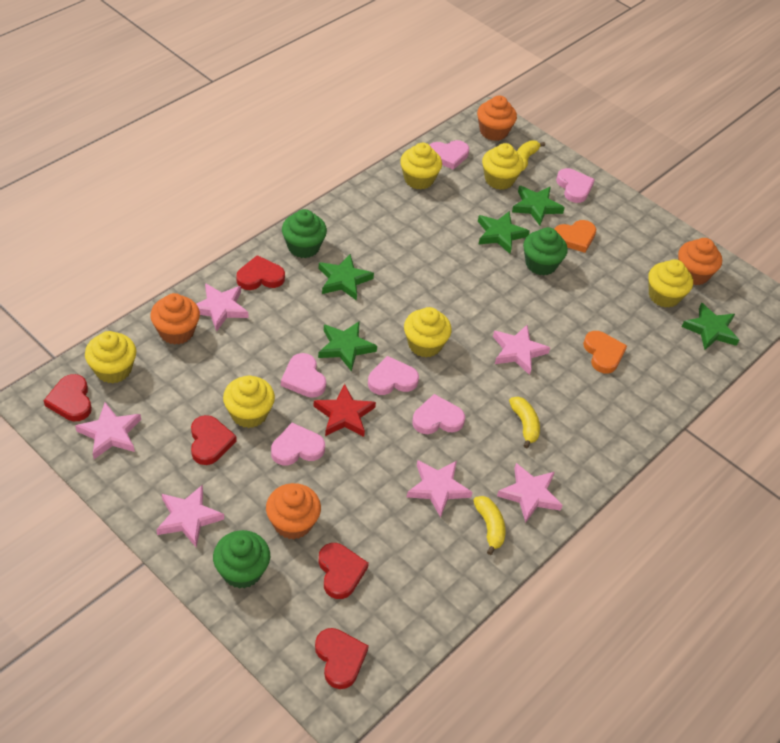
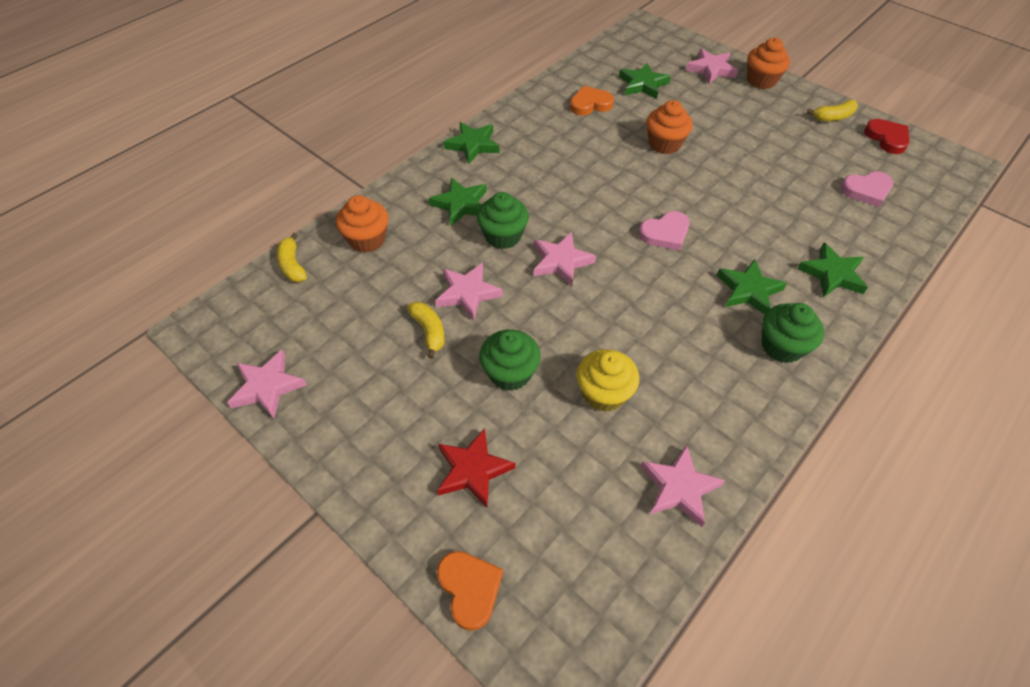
orange cupcake: 4 -> 3
pink heart: 6 -> 2
pink star: 6 -> 5
red heart: 5 -> 1
yellow cupcake: 6 -> 1

